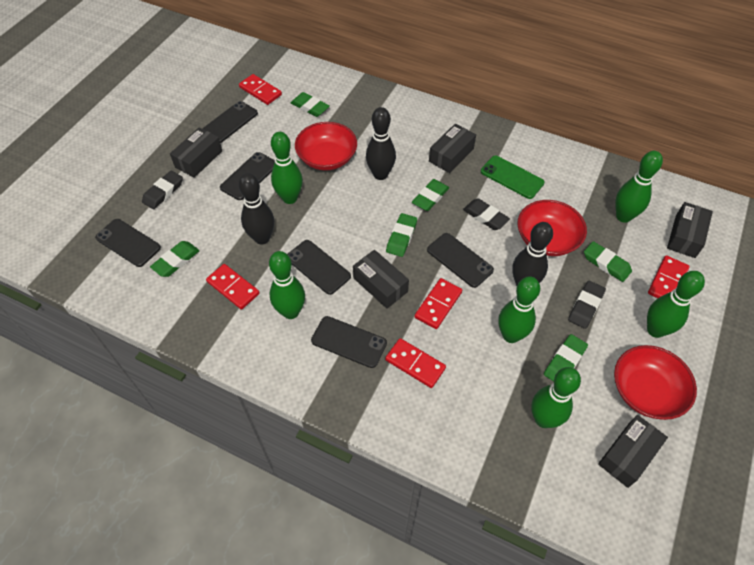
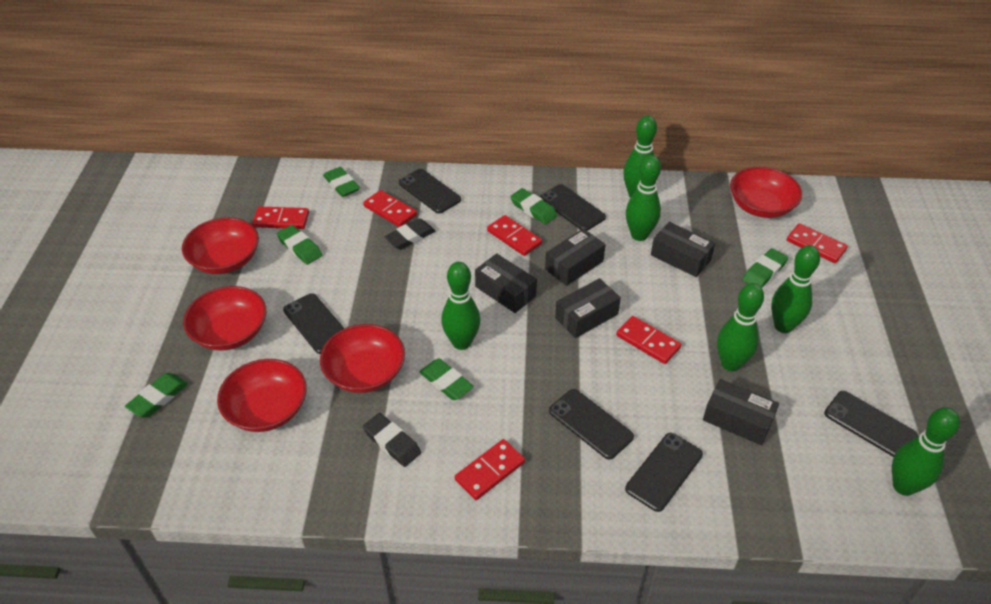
black bowling pin: 3 -> 0
black eraser: 3 -> 2
green phone: 1 -> 0
red bowl: 3 -> 5
red domino: 5 -> 6

